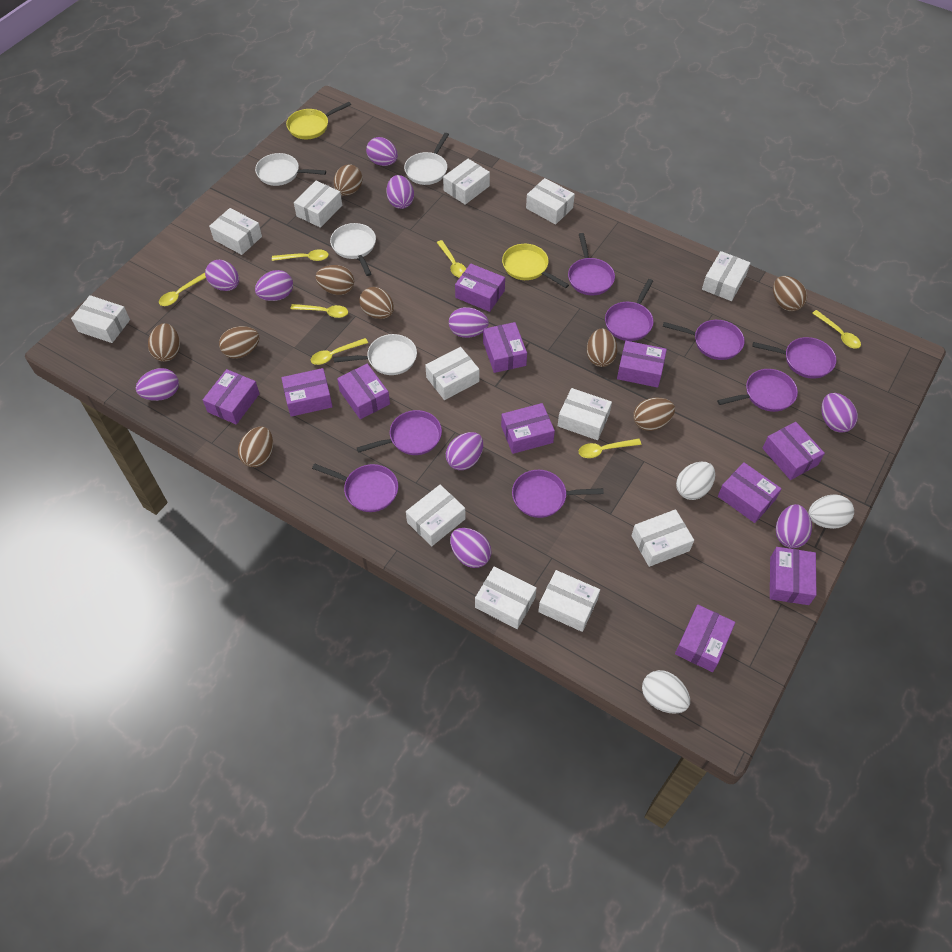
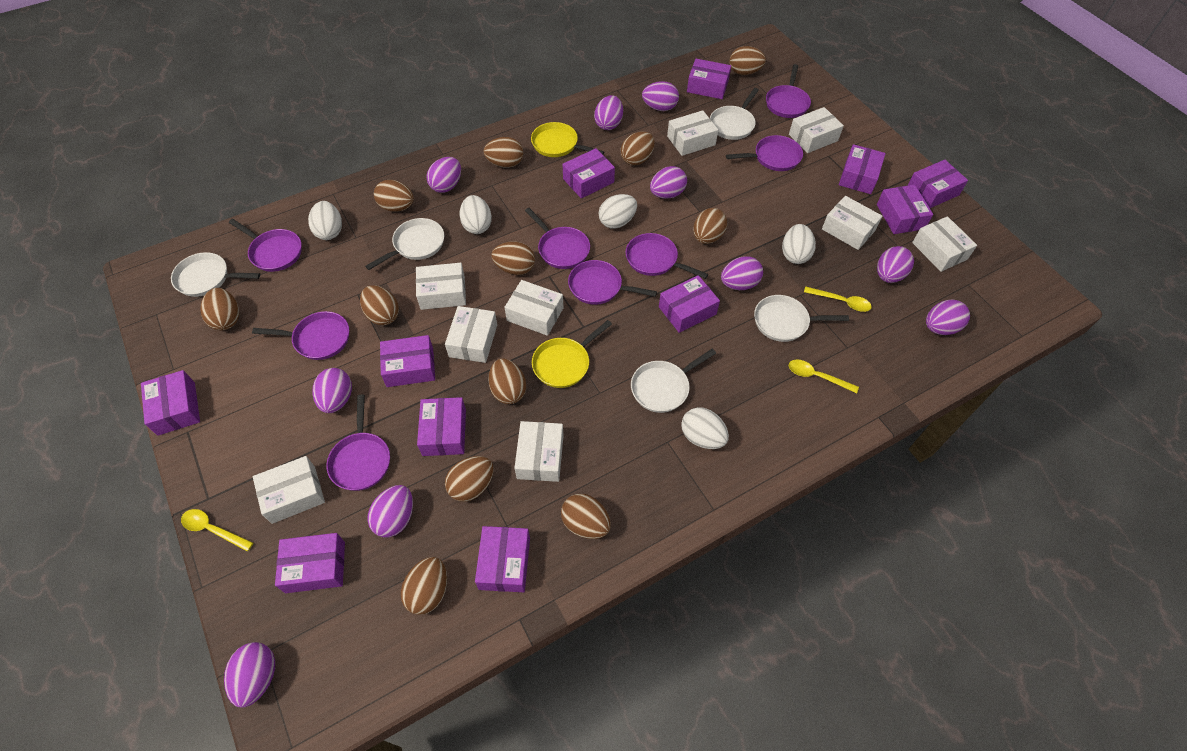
brown egg: 9 -> 12
white box: 12 -> 9
white egg: 3 -> 5
white pan: 4 -> 5
yellow spoon: 7 -> 3

